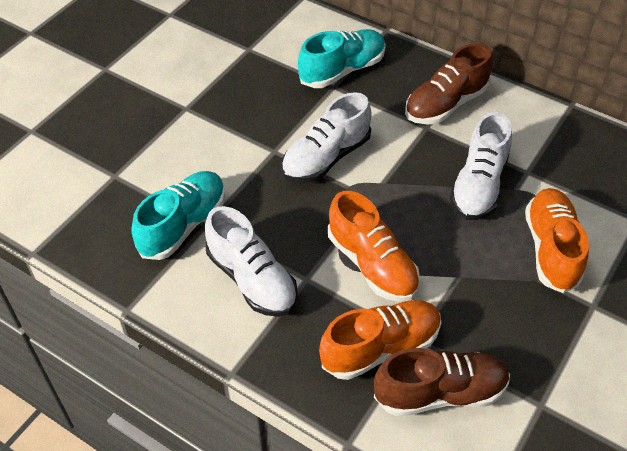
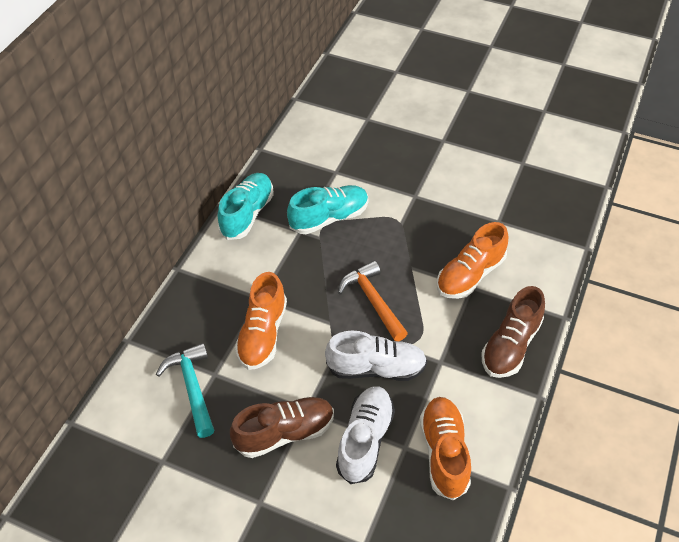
orange hammer: 0 -> 1
turquoise hammer: 0 -> 1
white shoe: 3 -> 2

